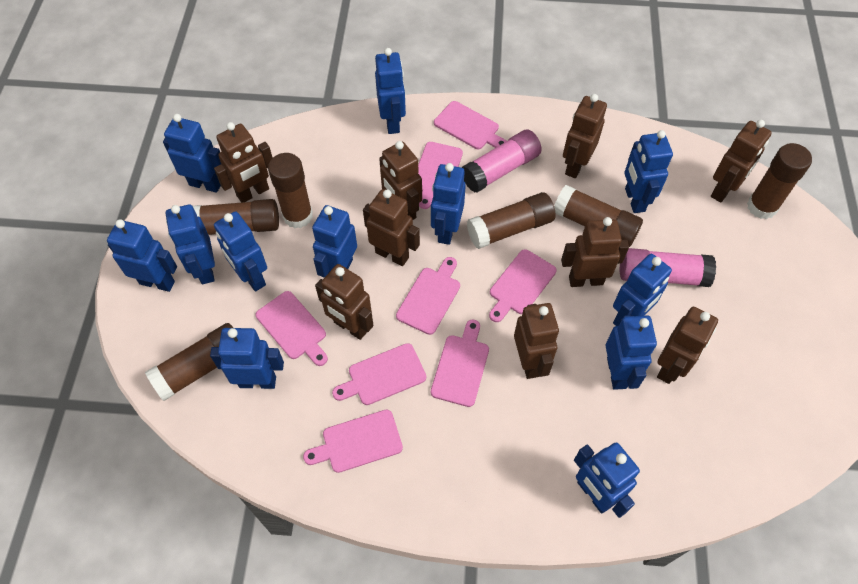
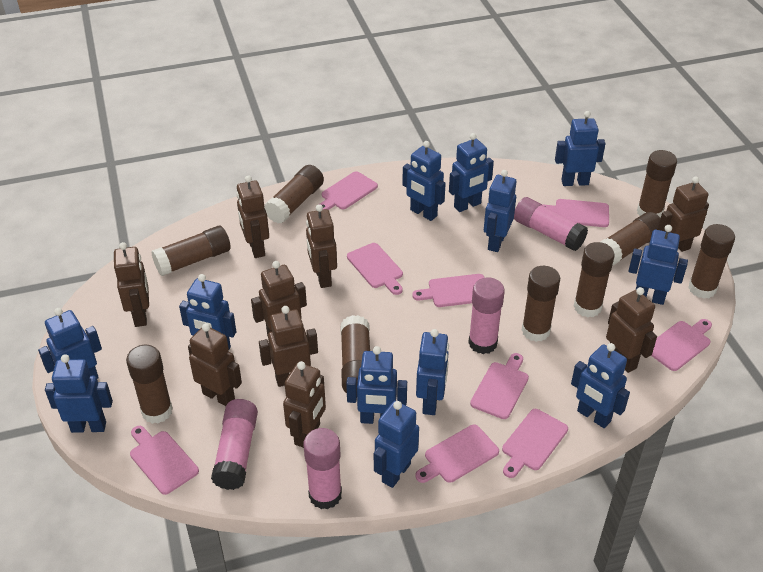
brown glue stick: 6 -> 9
pink cutting board: 8 -> 9
pink glue stick: 2 -> 4

